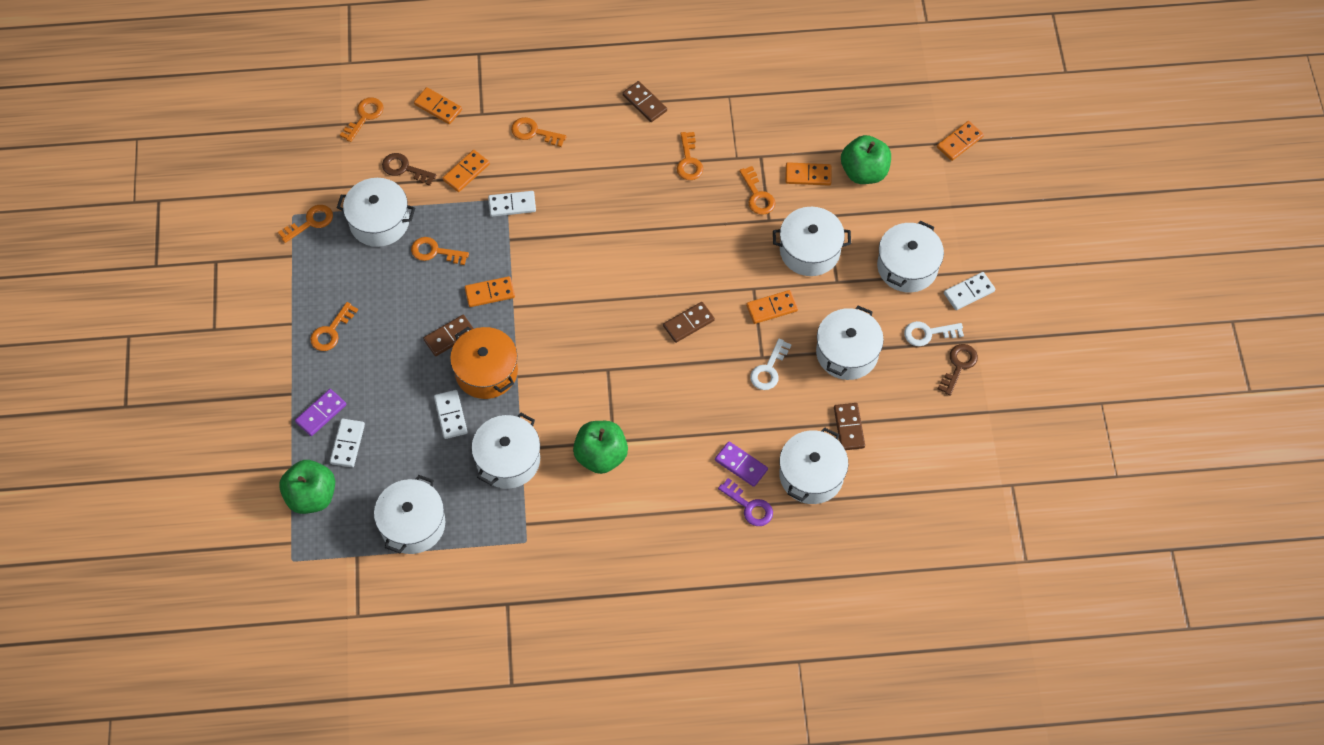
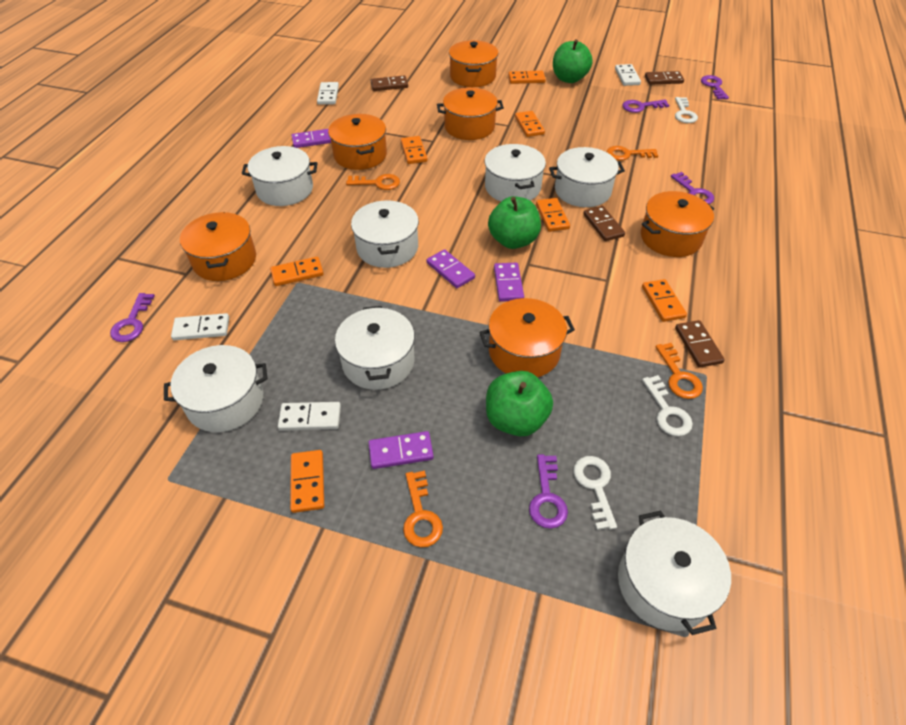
brown key: 2 -> 0
orange domino: 6 -> 7
orange key: 7 -> 4
orange pot: 1 -> 6
purple domino: 2 -> 4
purple key: 1 -> 5
white key: 2 -> 3

